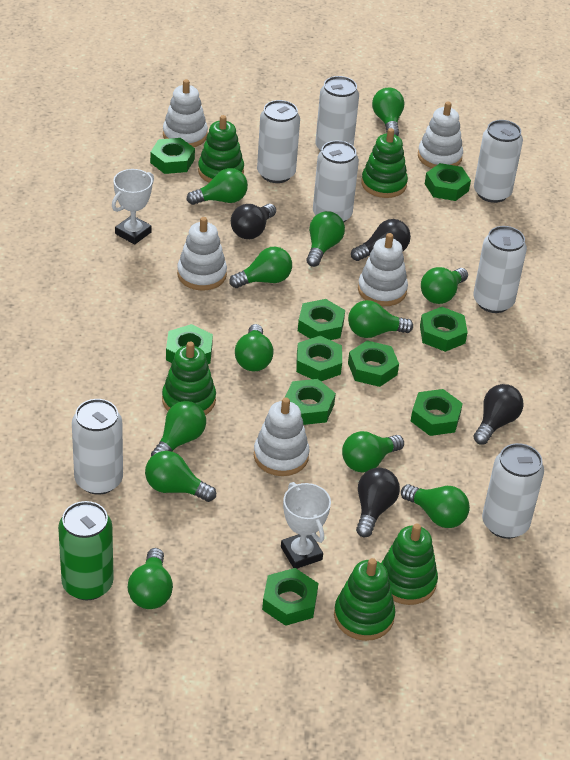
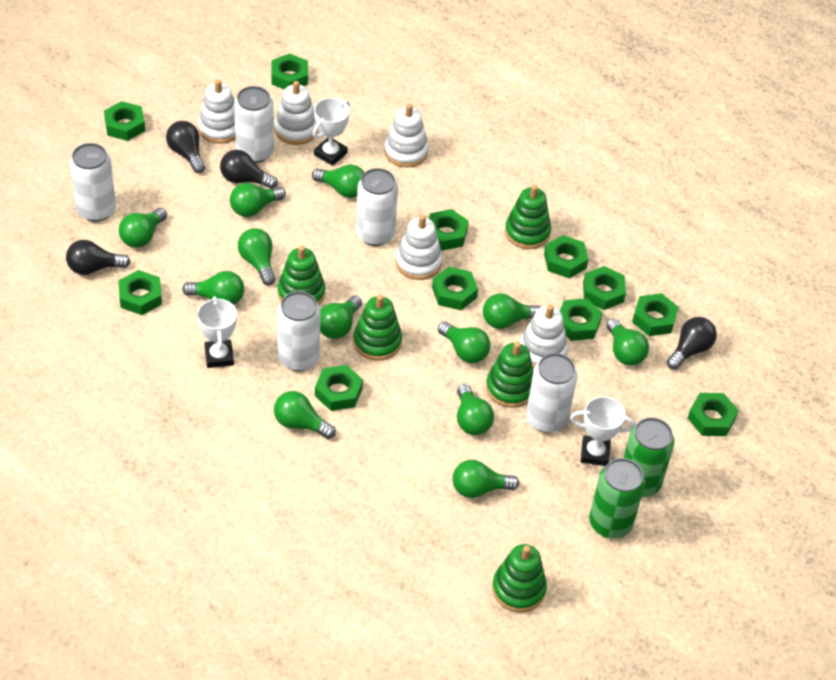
green can: 1 -> 2
green nut: 10 -> 11
white can: 7 -> 5
white trophy: 2 -> 3

